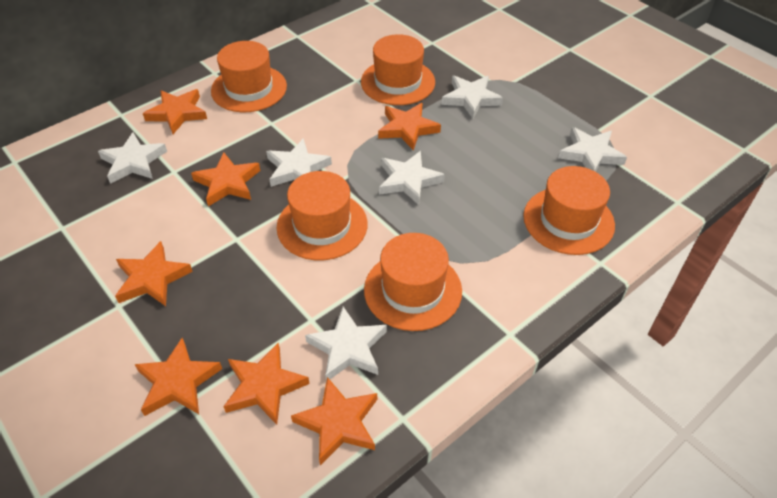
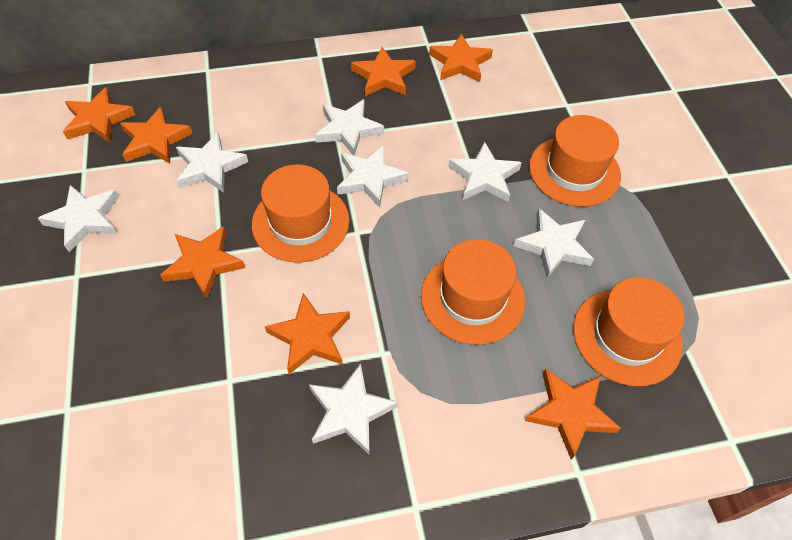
orange hat: 5 -> 4
white star: 6 -> 7

